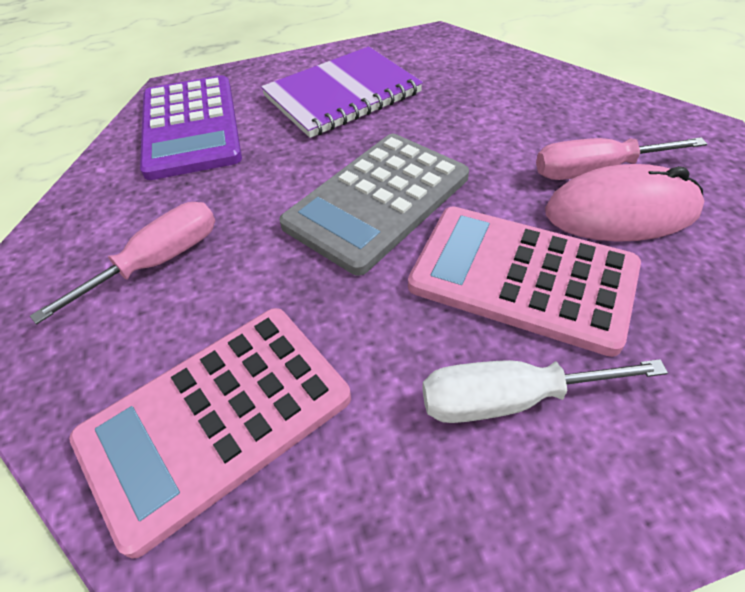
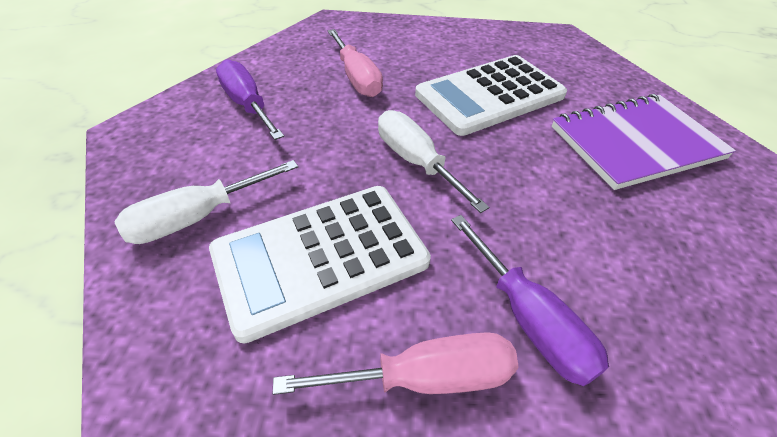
grey calculator: 1 -> 0
pink calculator: 2 -> 0
pink mouse: 1 -> 0
purple calculator: 1 -> 0
purple screwdriver: 0 -> 2
white calculator: 0 -> 2
white screwdriver: 1 -> 2

